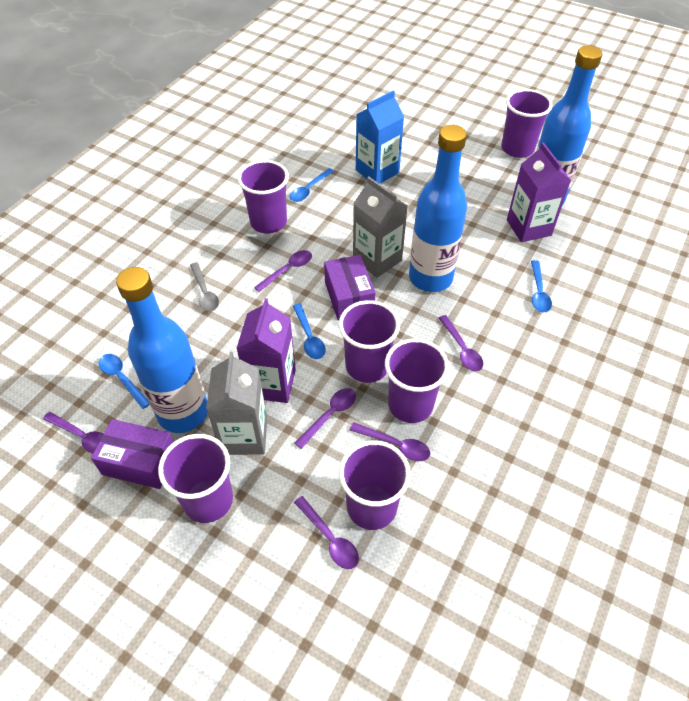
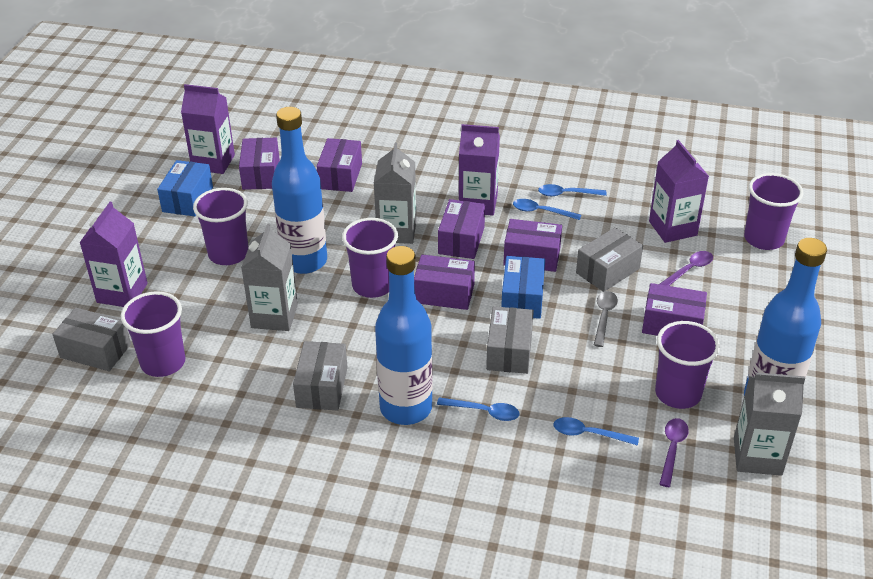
blue box: 0 -> 2
blue carton: 1 -> 0
grey box: 0 -> 4
grey carton: 2 -> 3
purple box: 2 -> 6
purple carton: 2 -> 4
purple cup: 6 -> 5
purple spoon: 6 -> 2

